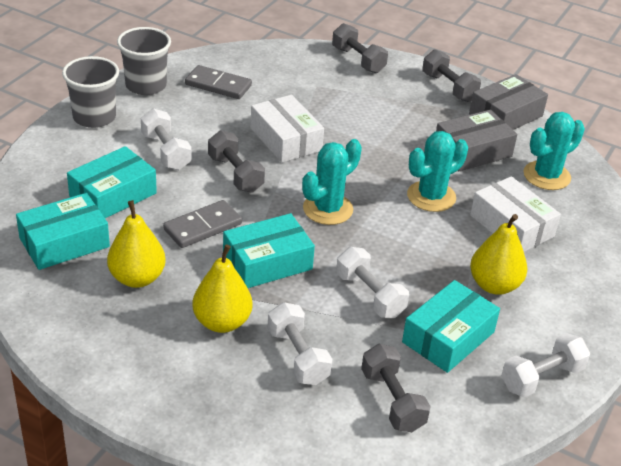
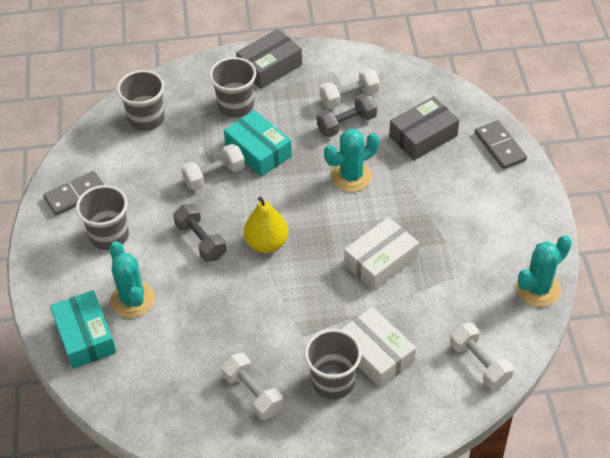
grey cup: 2 -> 4
grey dumbbell: 4 -> 2
turquoise box: 4 -> 2
yellow pear: 3 -> 1

